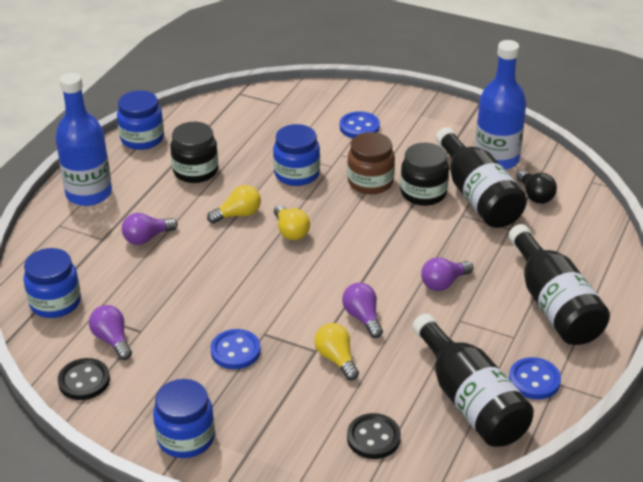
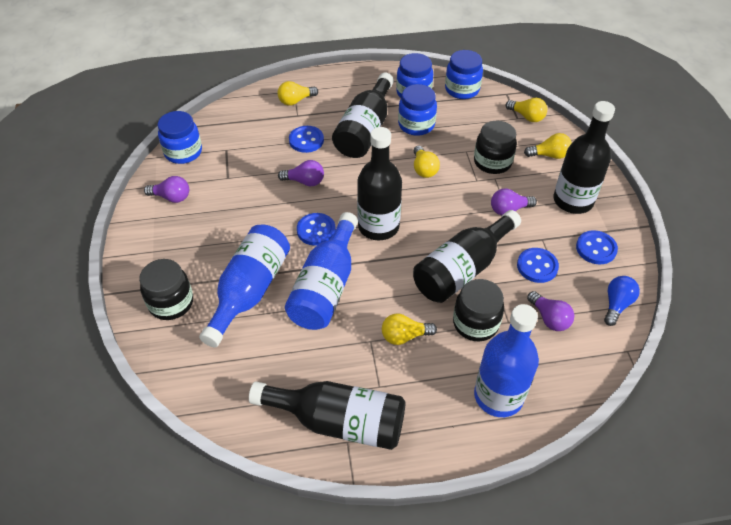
black bottle: 3 -> 5
black button: 2 -> 0
black jar: 2 -> 3
black light bulb: 1 -> 0
blue bottle: 2 -> 3
blue button: 3 -> 4
blue light bulb: 0 -> 1
brown jar: 1 -> 0
yellow light bulb: 3 -> 5

